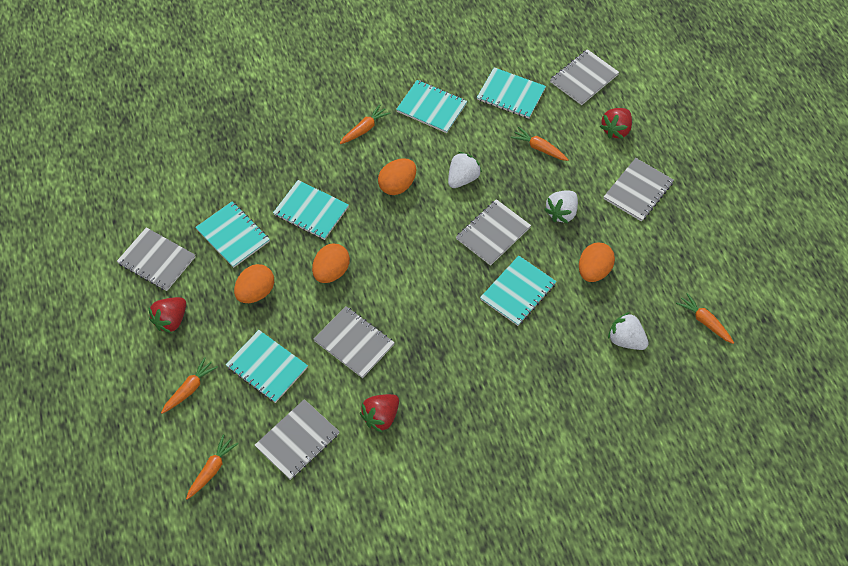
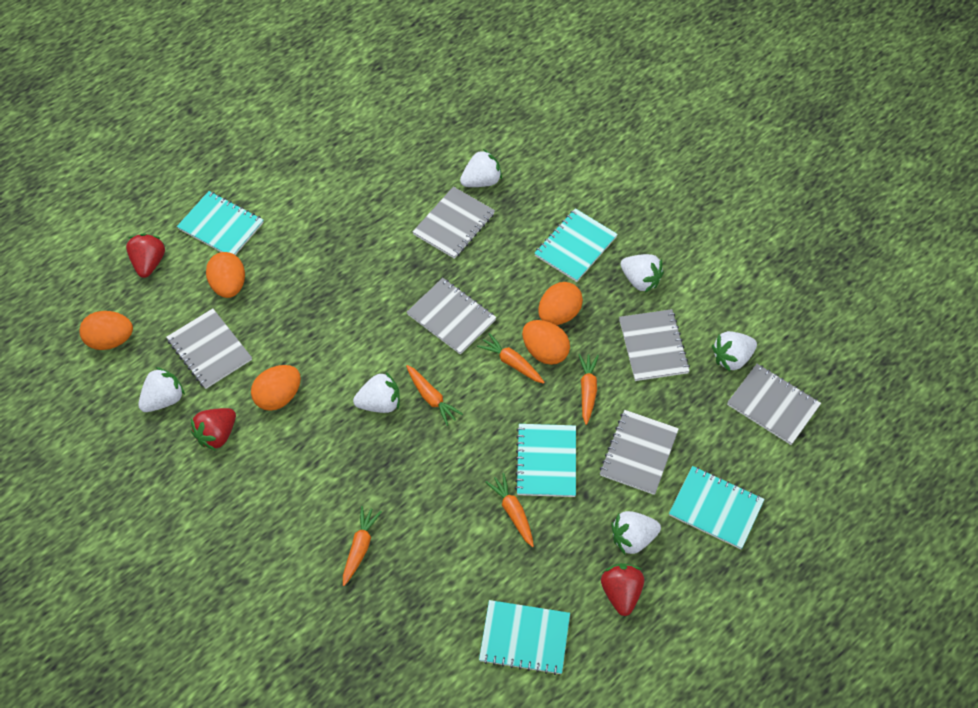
orange egg: 4 -> 5
turquoise notebook: 6 -> 5
white strawberry: 3 -> 6

